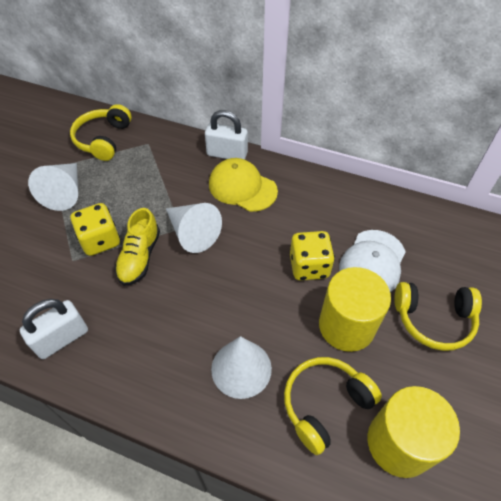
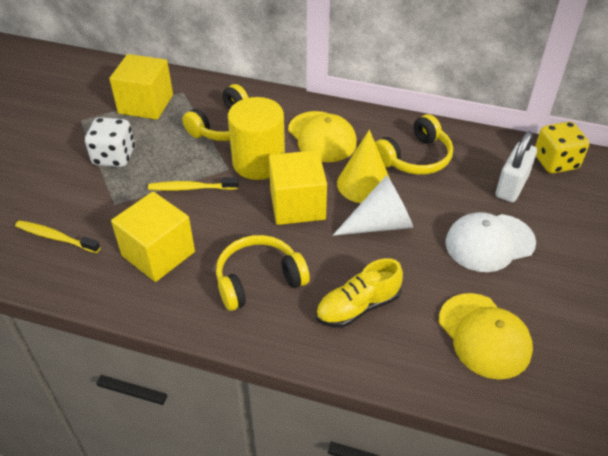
white cone: 3 -> 1
white dice: 0 -> 1
white padlock: 2 -> 1
yellow cap: 1 -> 2
yellow cone: 0 -> 1
yellow cube: 0 -> 3
yellow cylinder: 2 -> 1
yellow dice: 2 -> 1
yellow toothbrush: 0 -> 2

